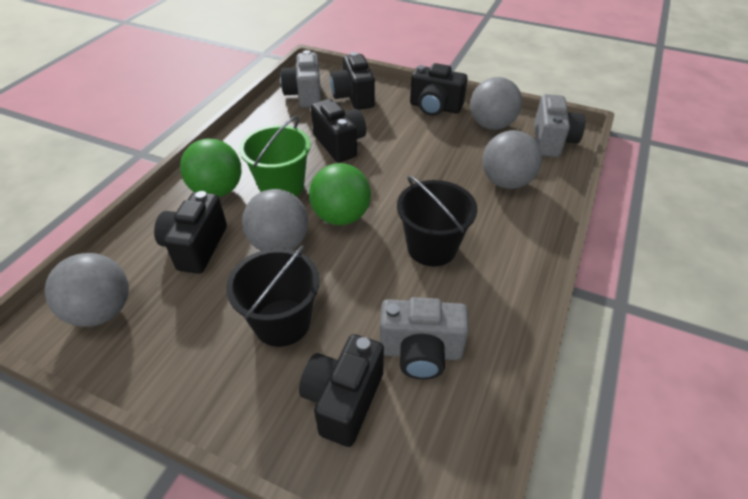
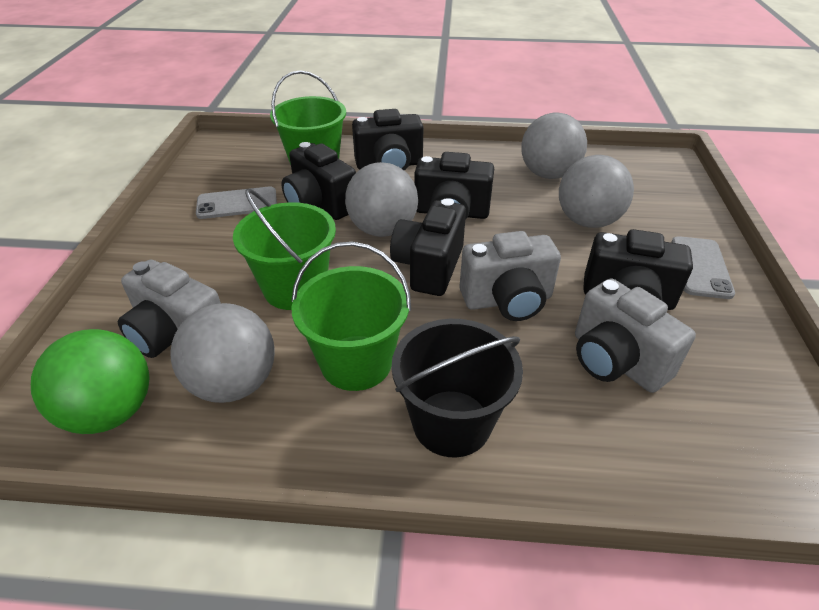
black bucket: 2 -> 1
green ball: 2 -> 1
green bucket: 1 -> 3
grey phone: 0 -> 2

